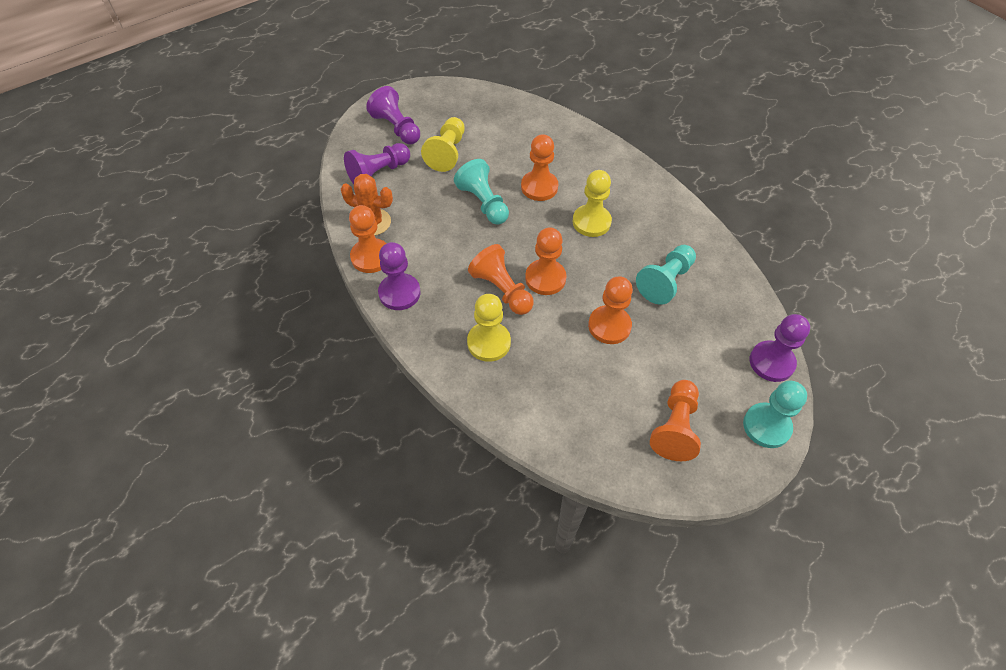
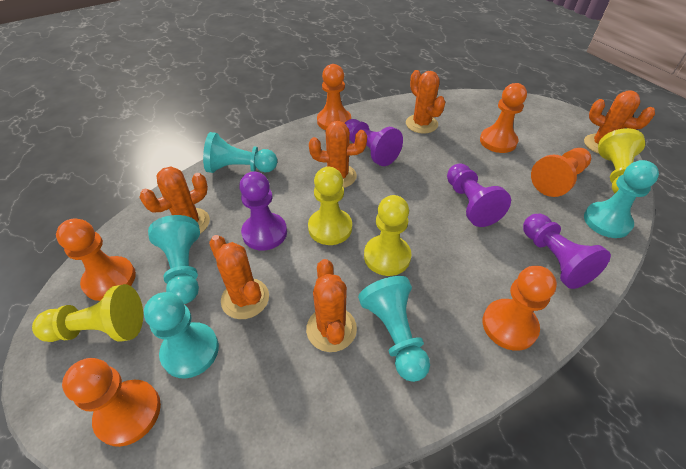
orange cactus: 1 -> 6
turquoise pawn: 3 -> 5
yellow pawn: 3 -> 4

